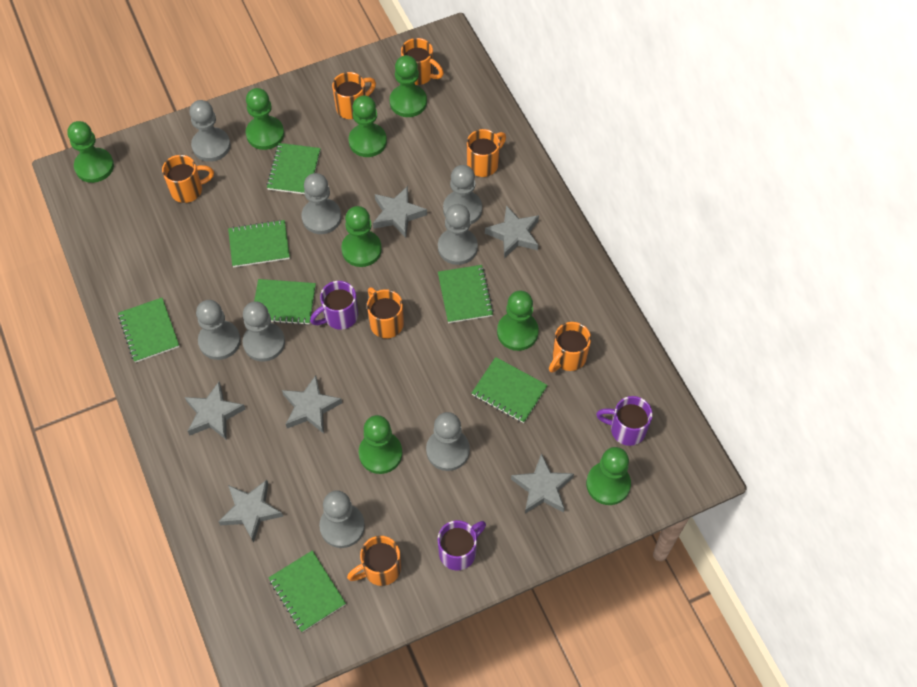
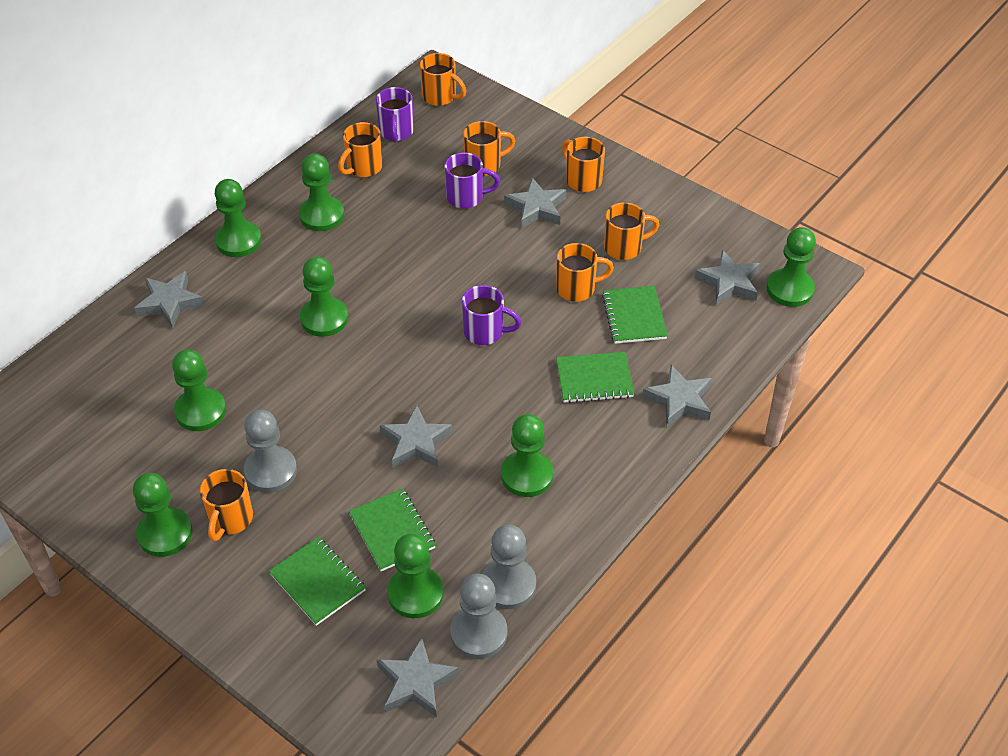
green notebook: 7 -> 4
grey pawn: 8 -> 3

